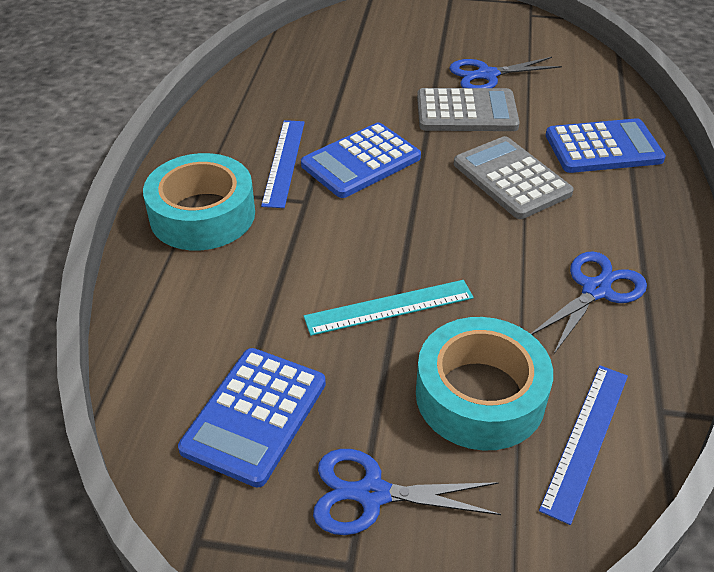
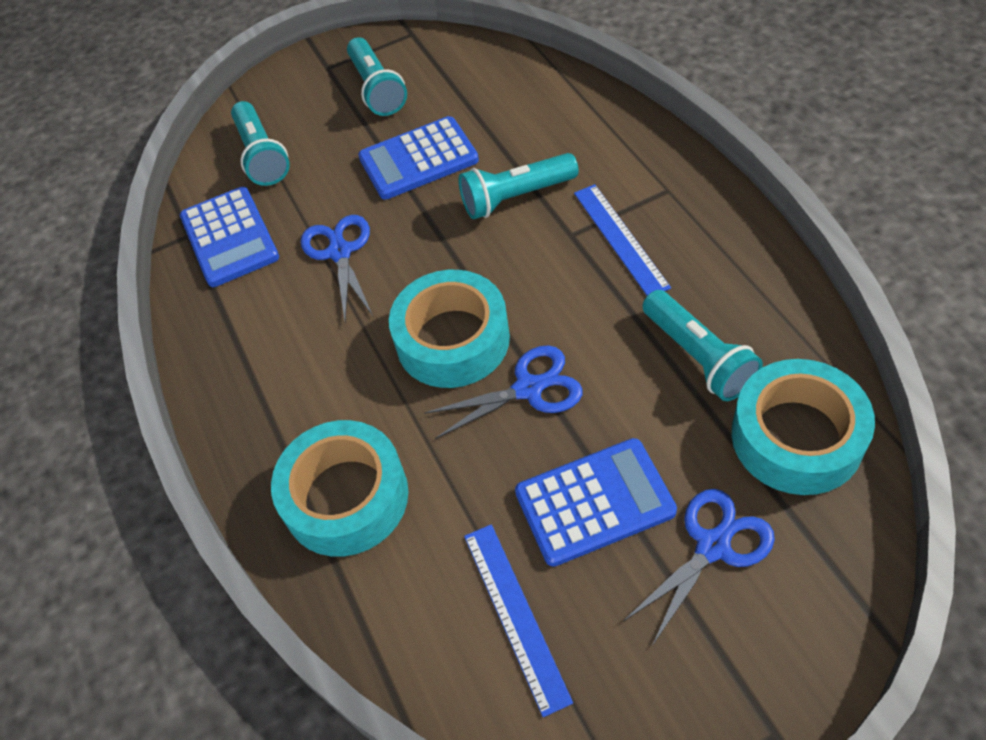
grey calculator: 2 -> 0
turquoise flashlight: 0 -> 4
turquoise ruler: 1 -> 0
turquoise tape: 2 -> 3

